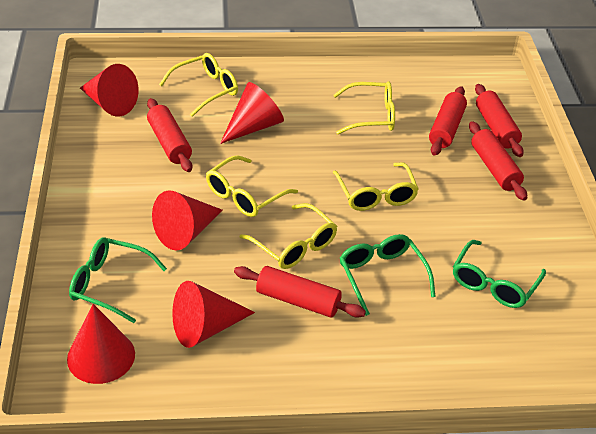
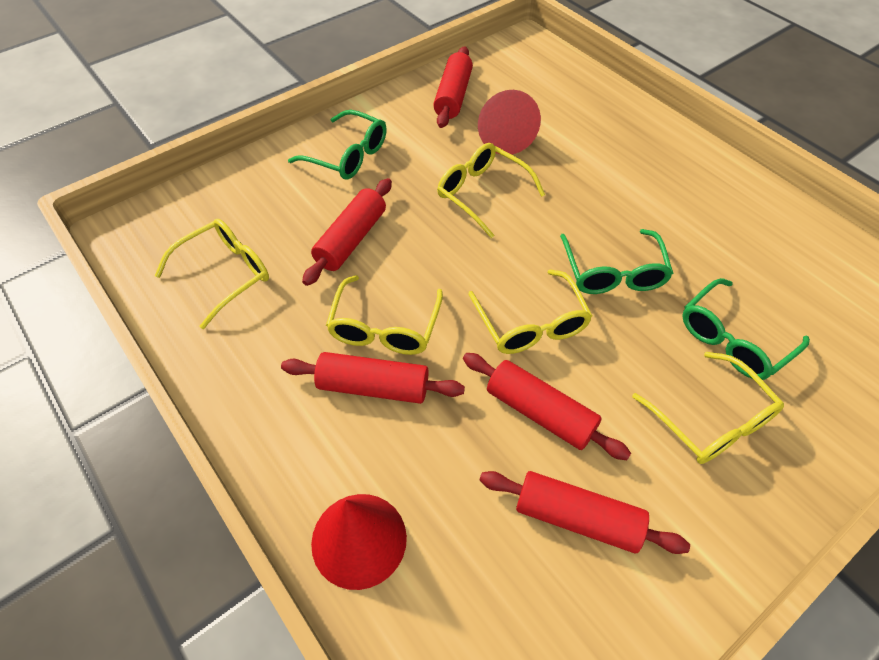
red cone: 5 -> 2

